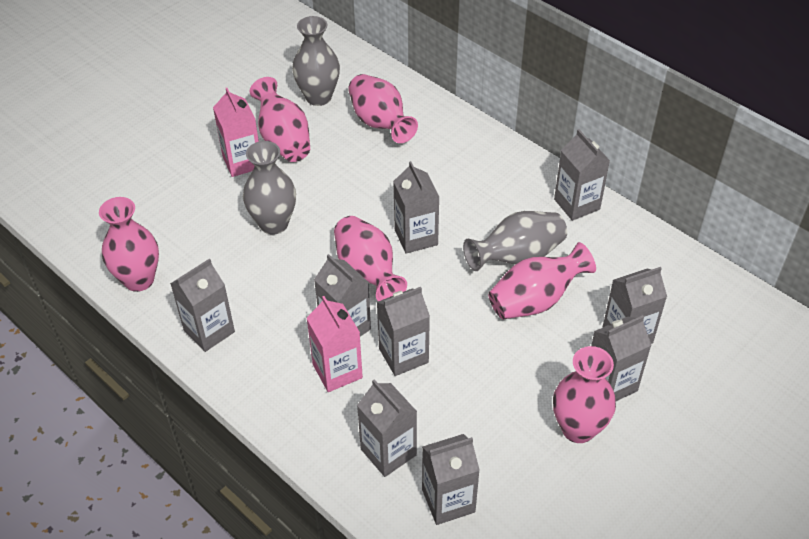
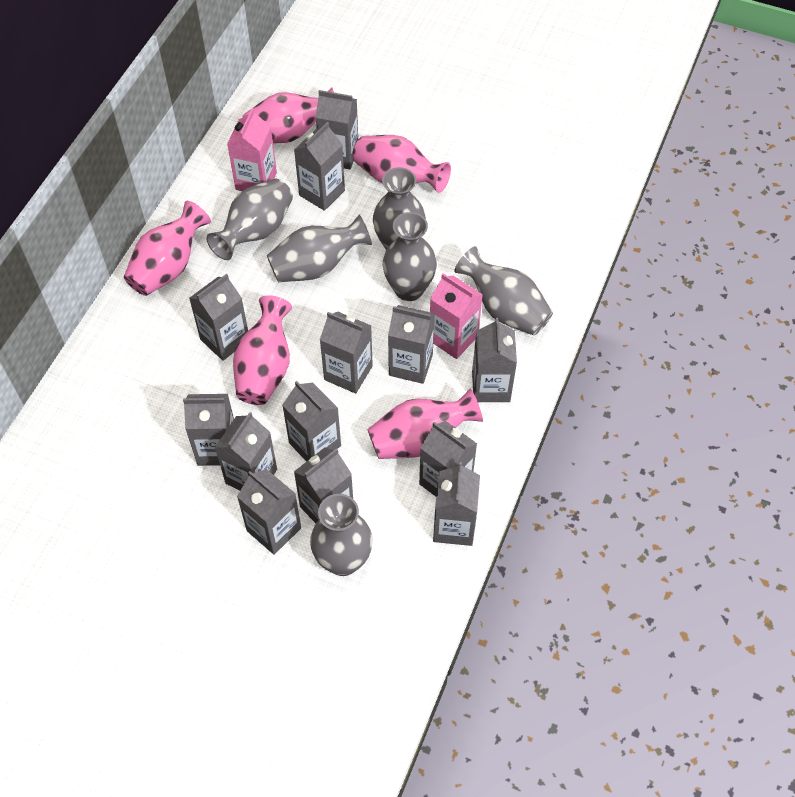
grey carton: 9 -> 13
grey vase: 3 -> 6
pink vase: 6 -> 5

